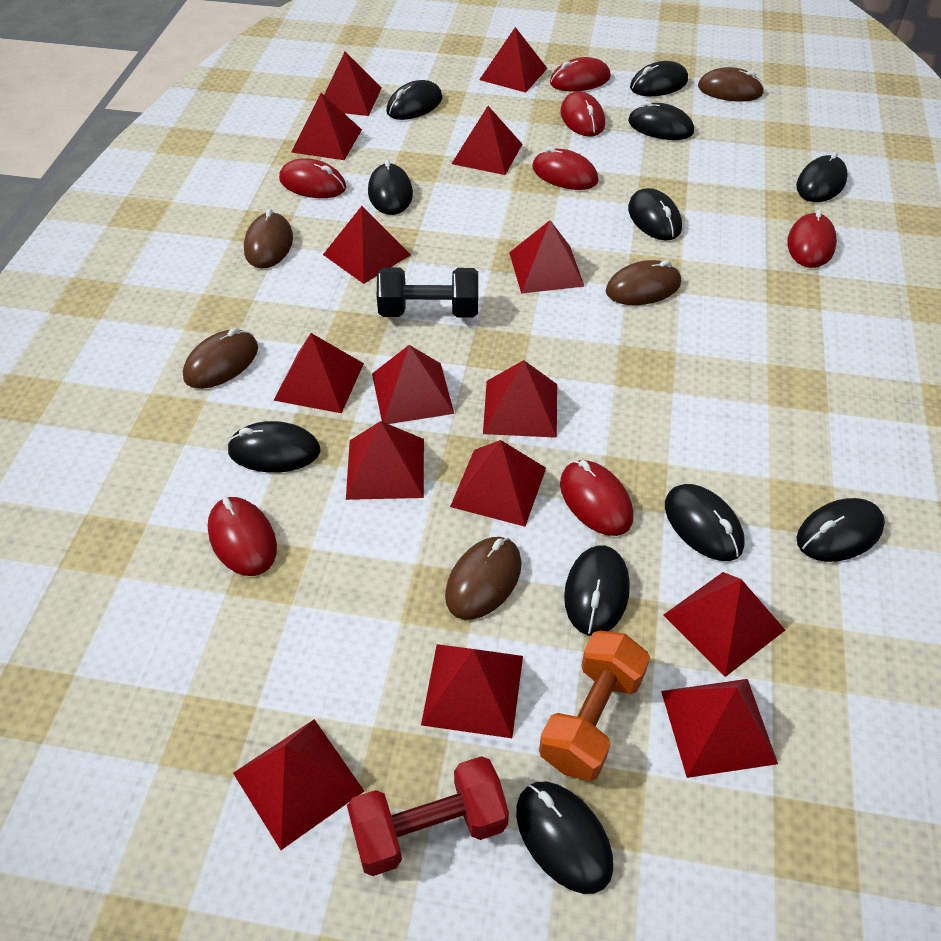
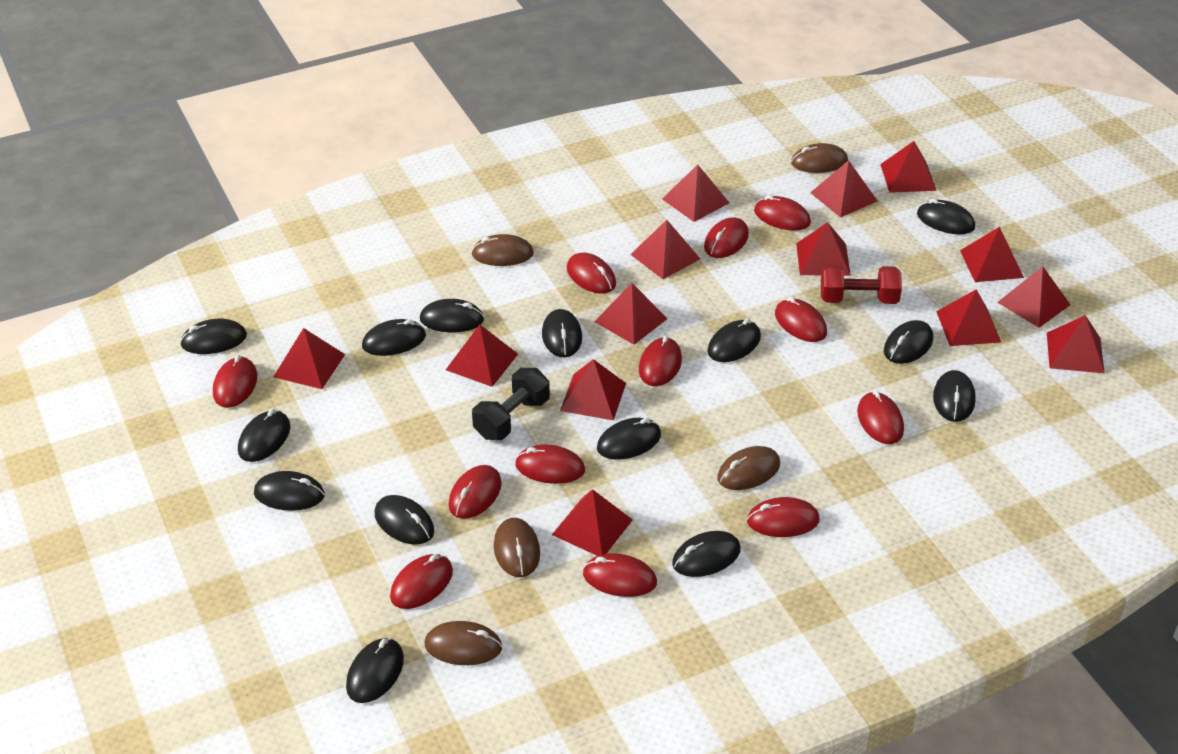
black mouse: 11 -> 14
orange dumbbell: 1 -> 0
red mouse: 7 -> 12
red pyramid: 15 -> 14

